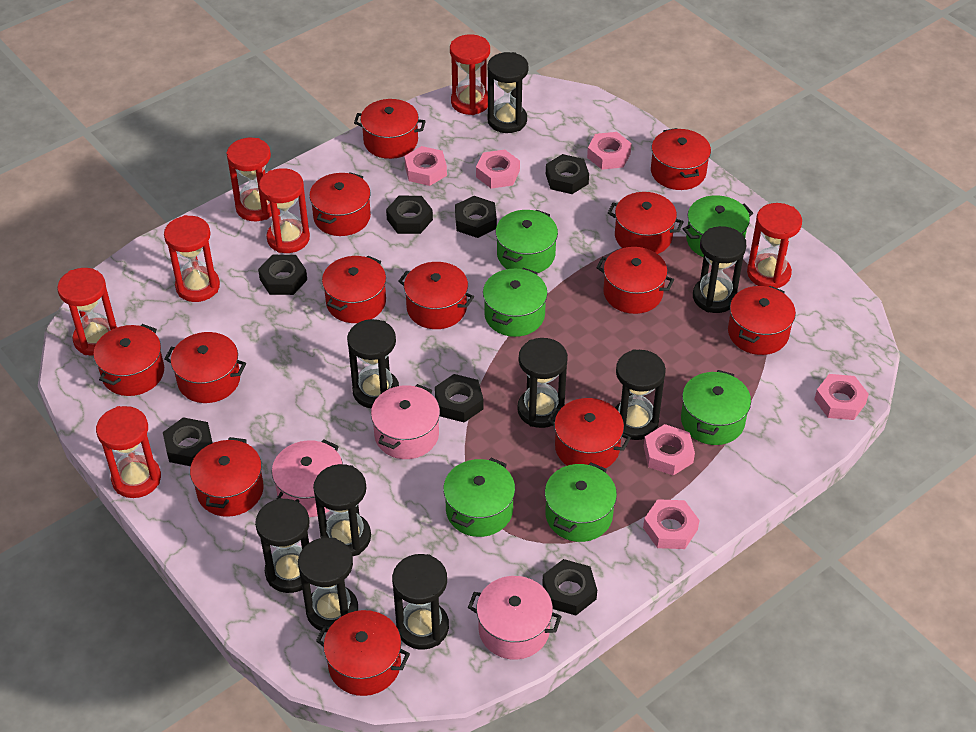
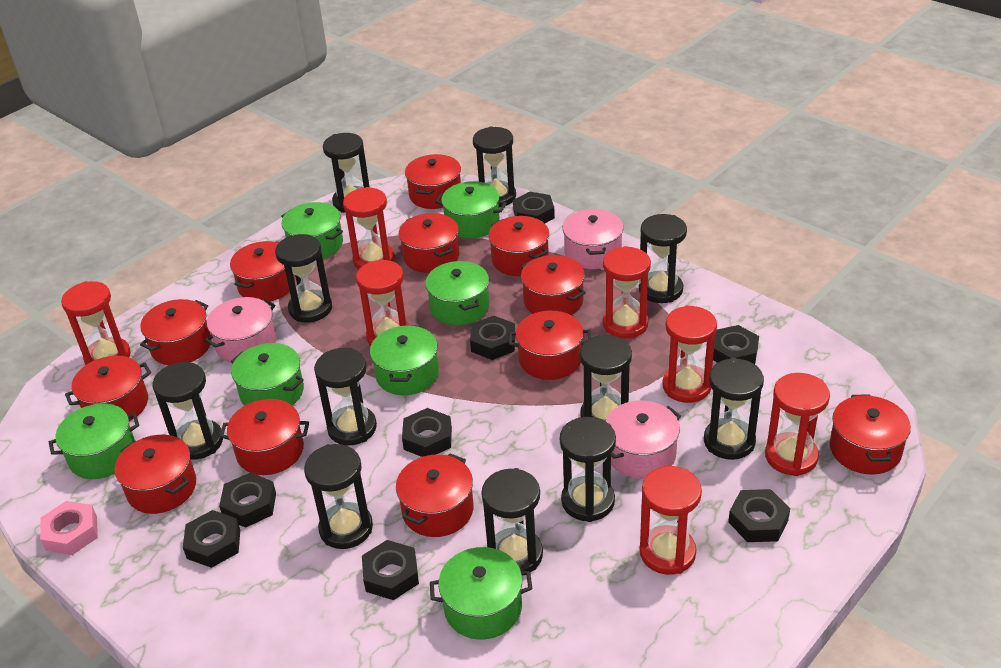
black hourglass: 9 -> 11
black nut: 7 -> 8
green pot: 6 -> 7
pink nut: 6 -> 1
red pot: 13 -> 12

